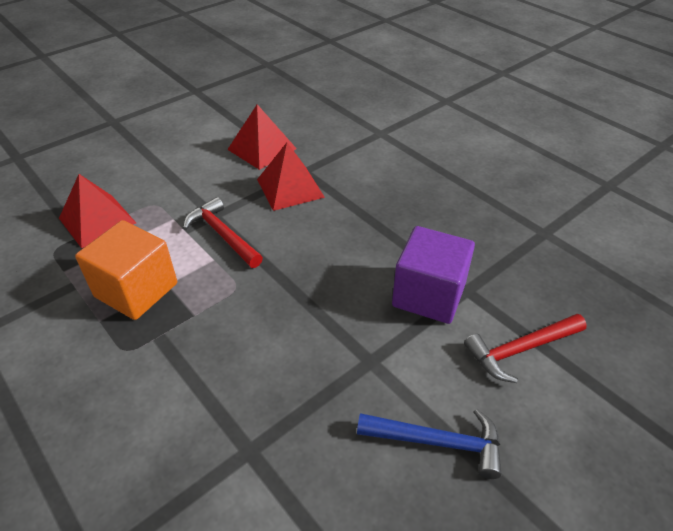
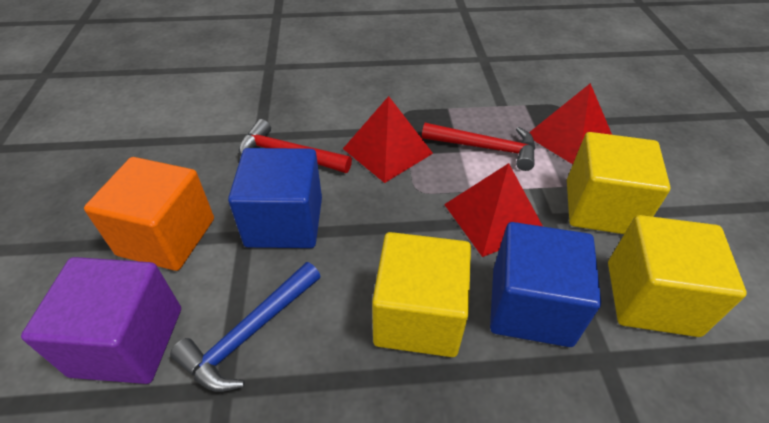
blue cube: 0 -> 2
yellow cube: 0 -> 3

